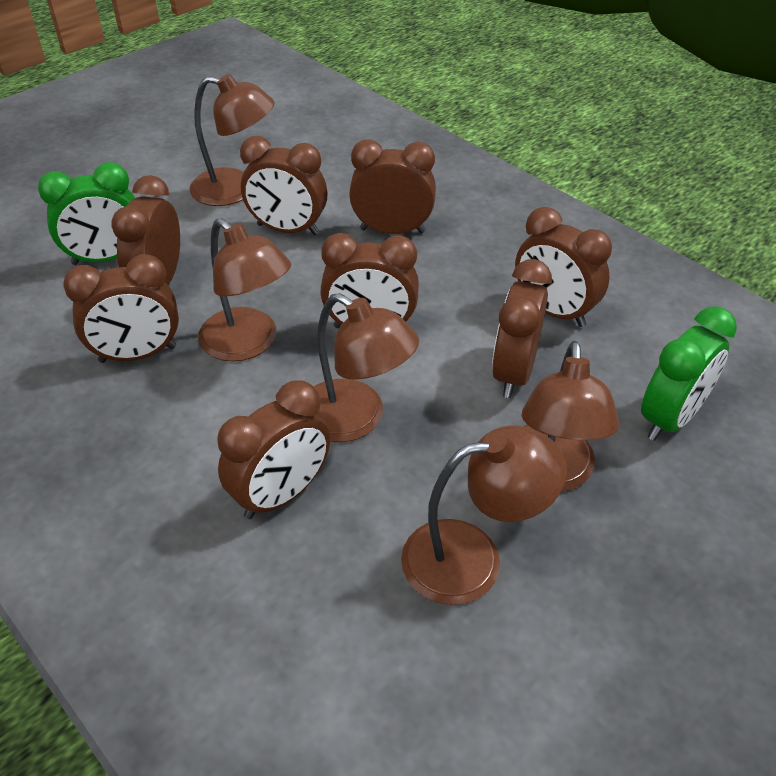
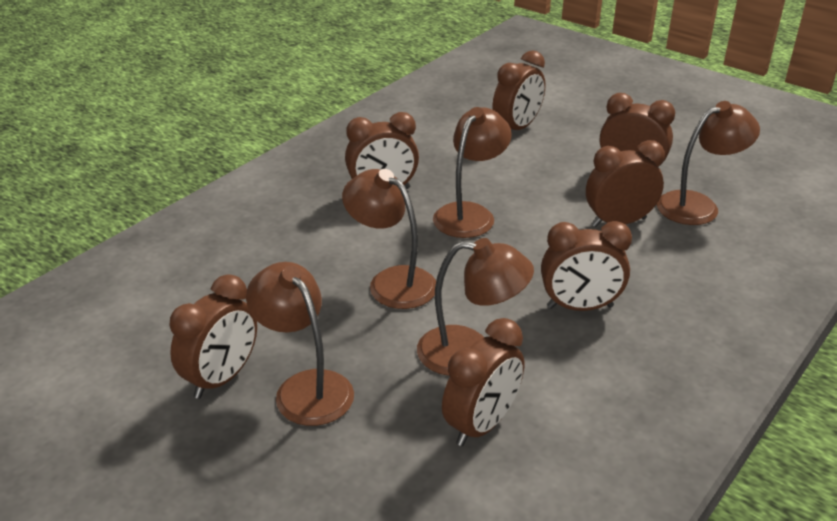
brown clock: 8 -> 7
green clock: 2 -> 0

